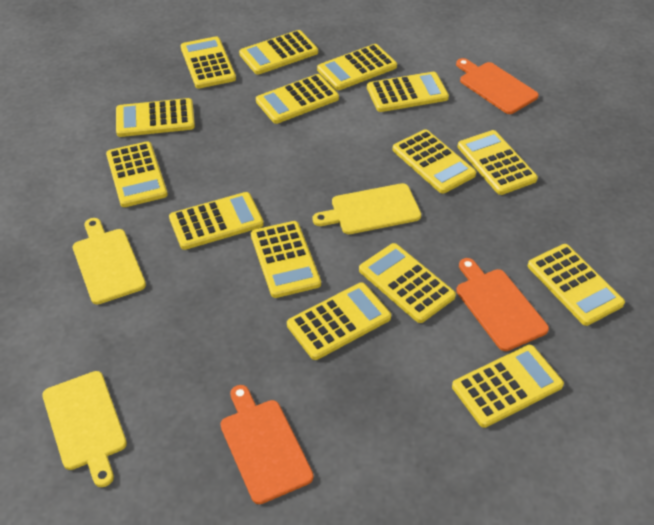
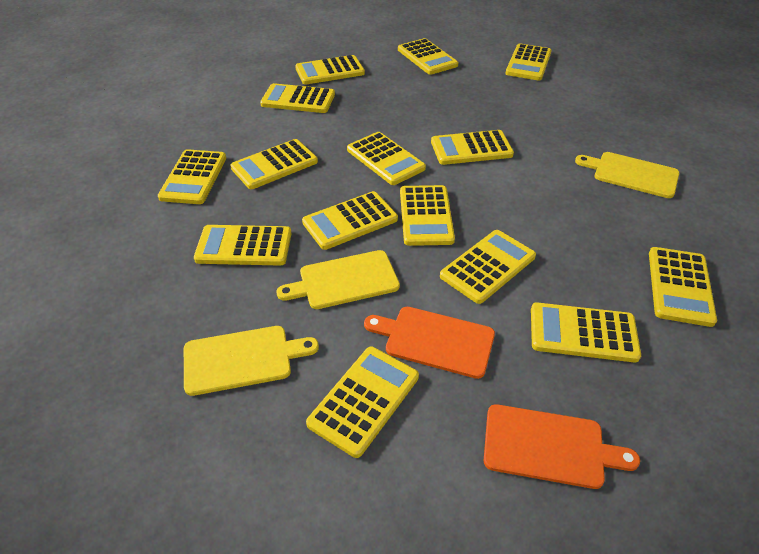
orange cutting board: 3 -> 2

